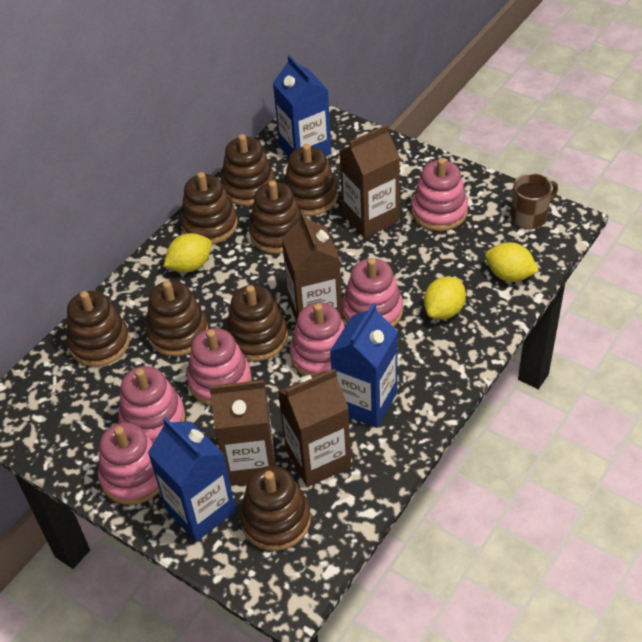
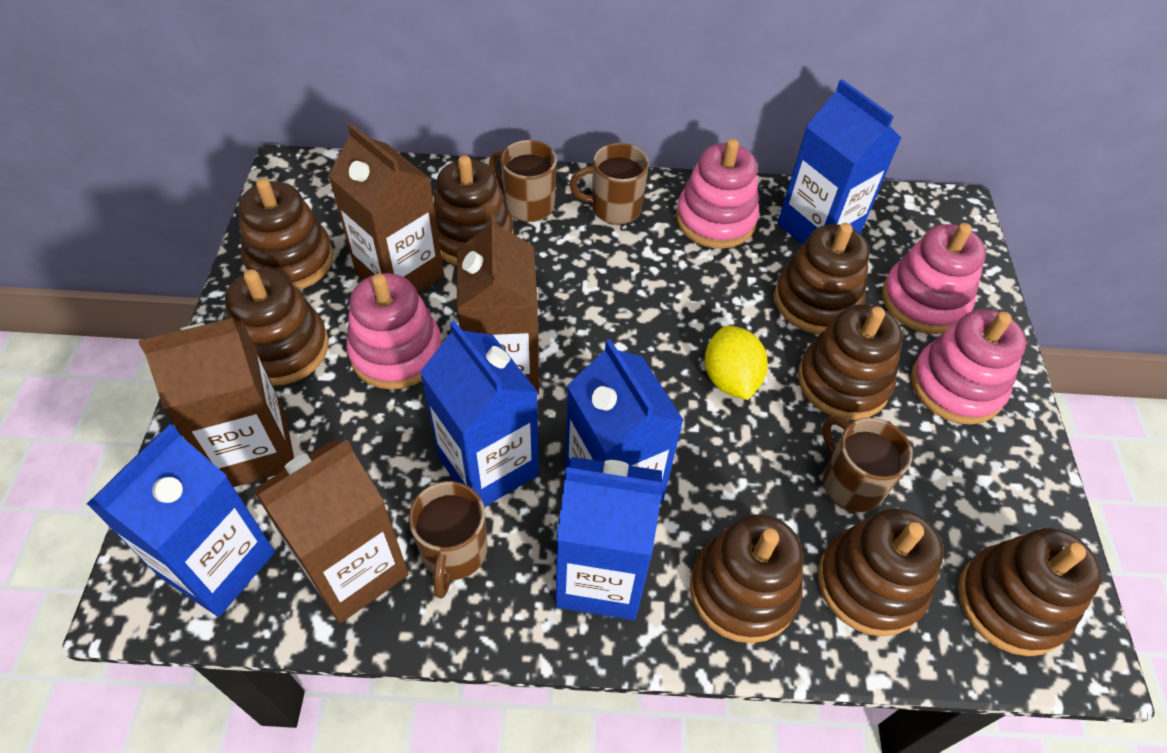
blue carton: 3 -> 5
brown mug: 1 -> 4
pink stacking toy: 6 -> 4
yellow lemon: 3 -> 1

